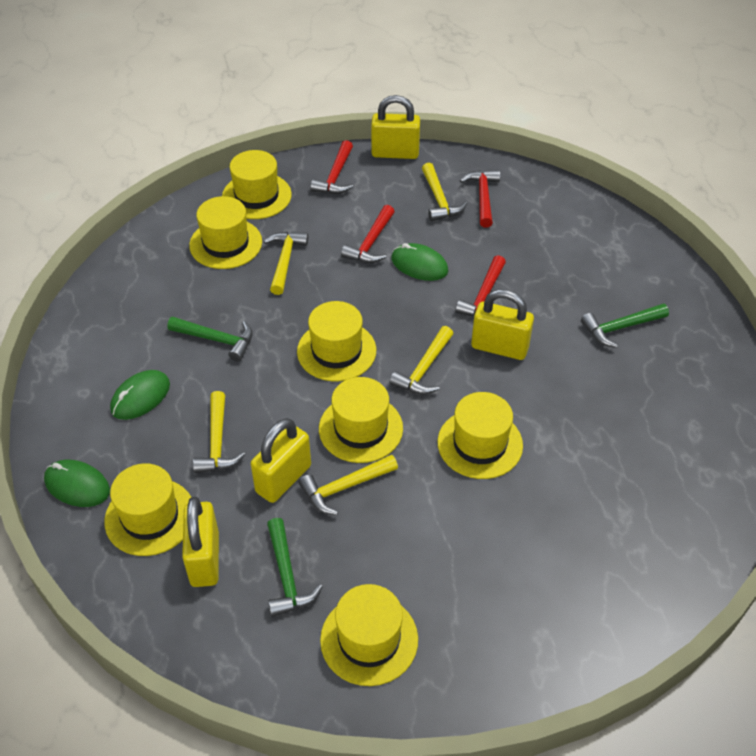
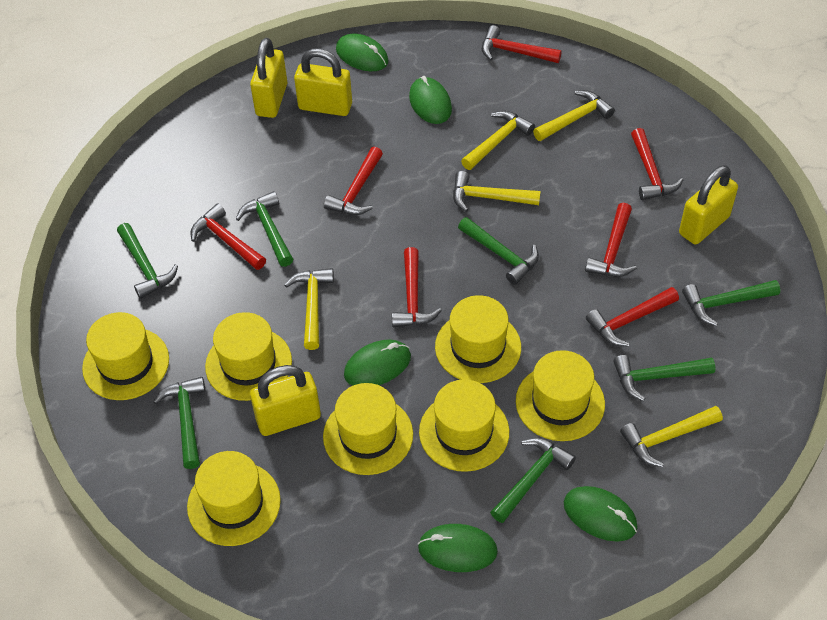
green hammer: 3 -> 7
green mouse: 3 -> 5
red hammer: 4 -> 7

